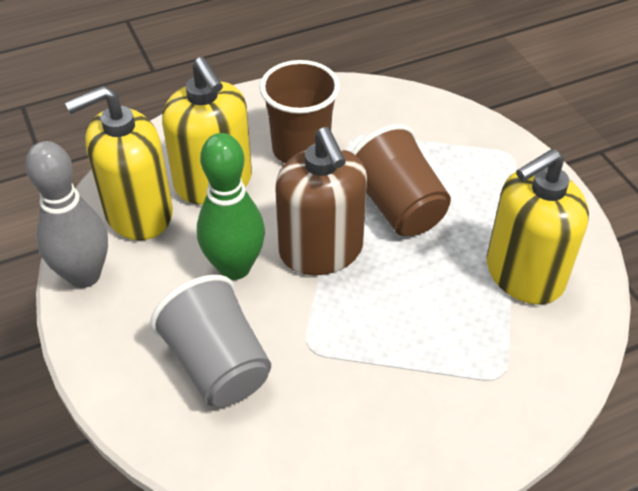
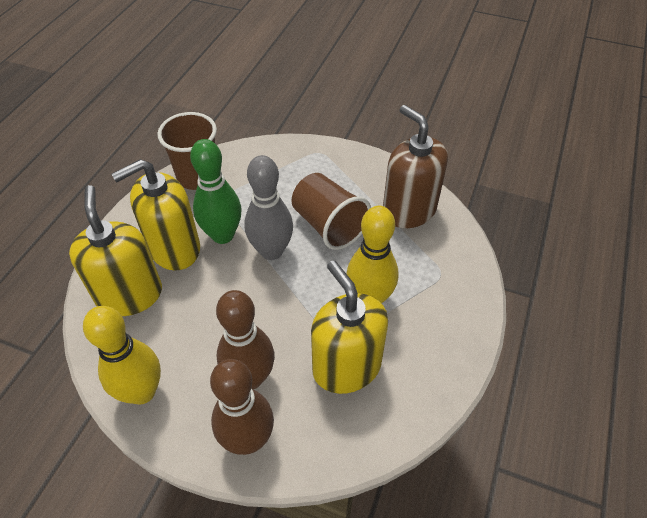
brown bowling pin: 0 -> 2
grey cup: 1 -> 0
yellow bowling pin: 0 -> 2

